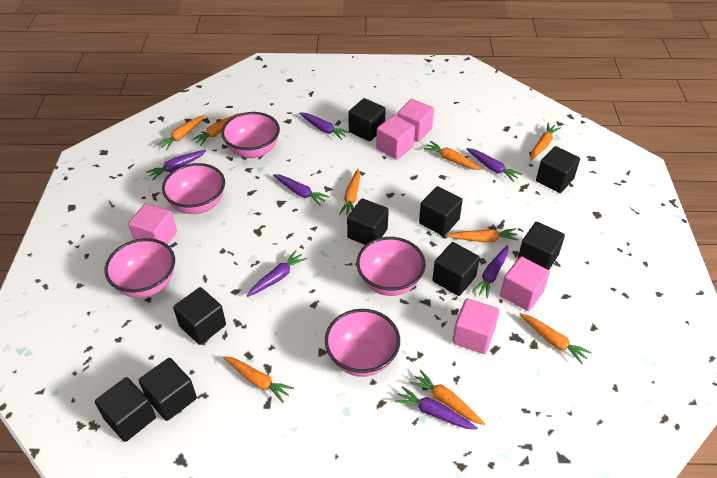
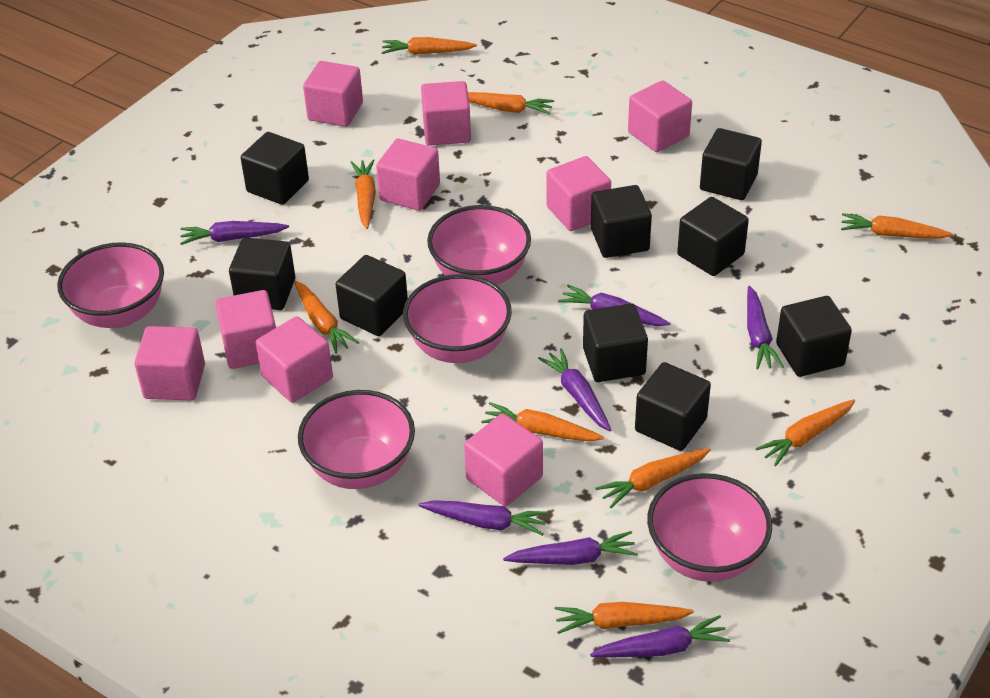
pink cube: 5 -> 9

